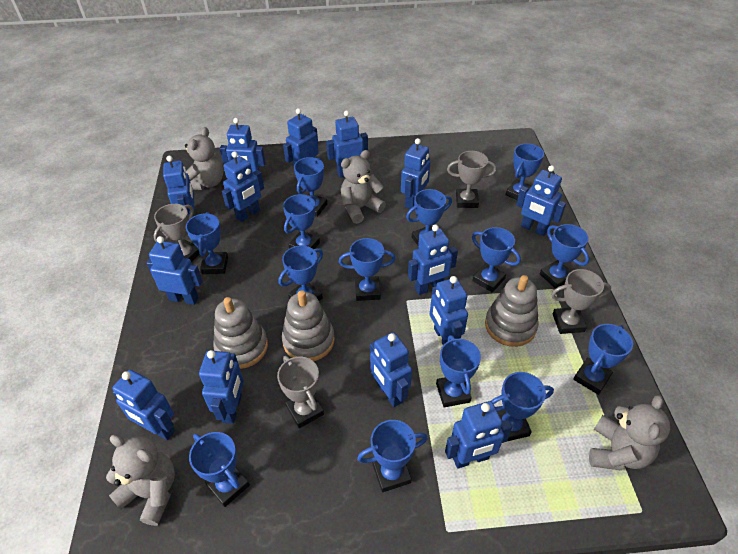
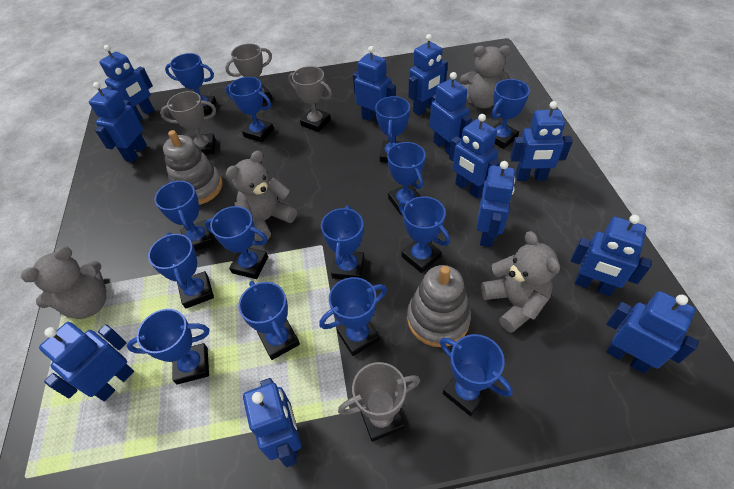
blue robot: 14 -> 12
grey stacking toy: 3 -> 2

